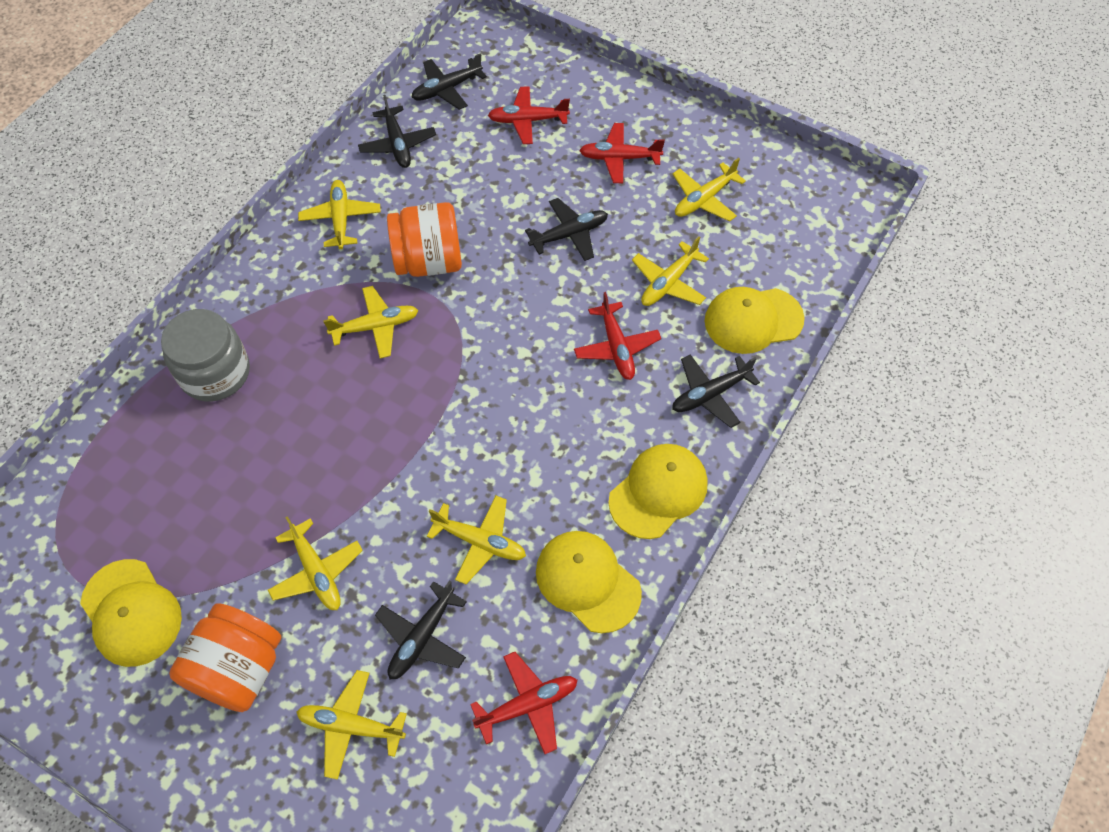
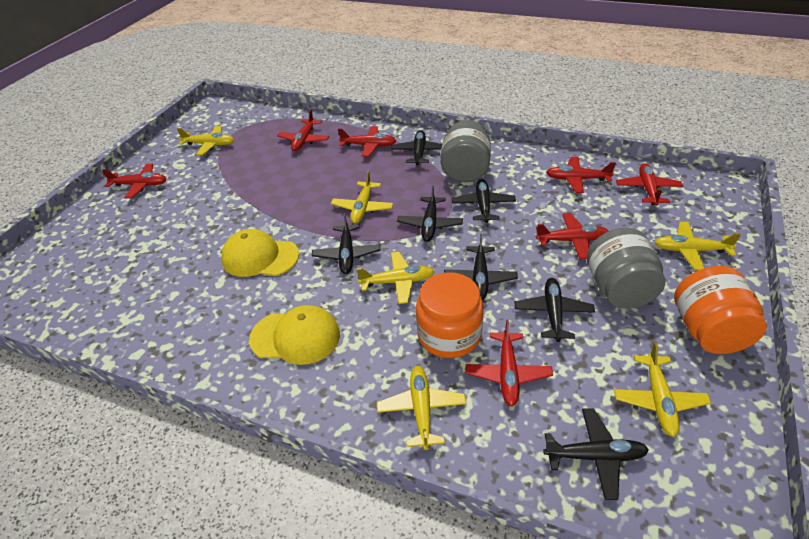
black plane: 5 -> 7
grey jar: 1 -> 2
red plane: 4 -> 7
yellow cap: 4 -> 2
yellow plane: 7 -> 6

